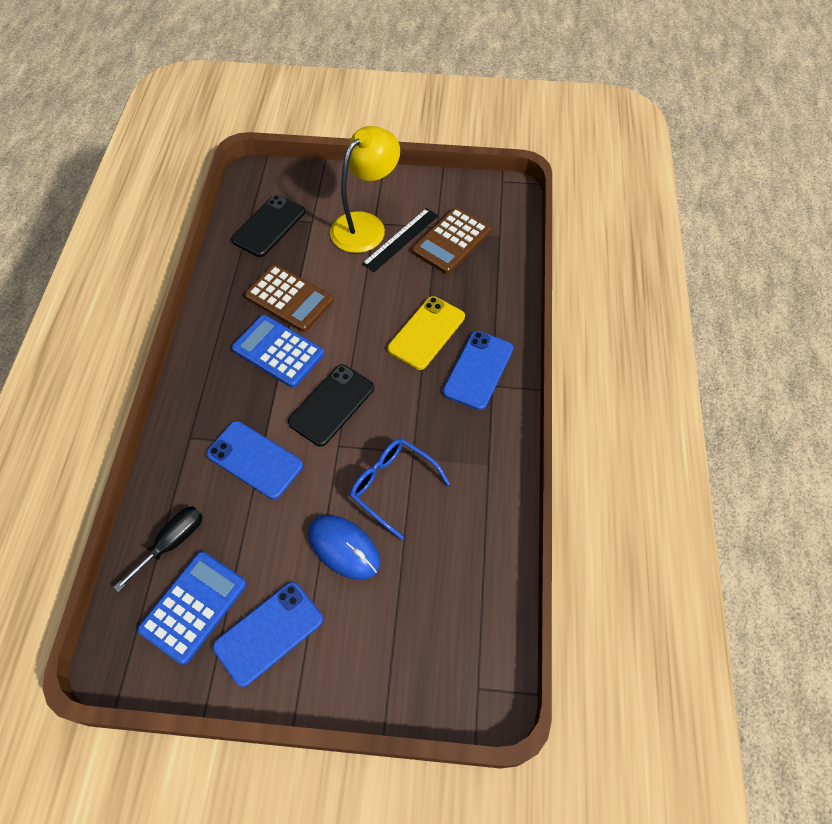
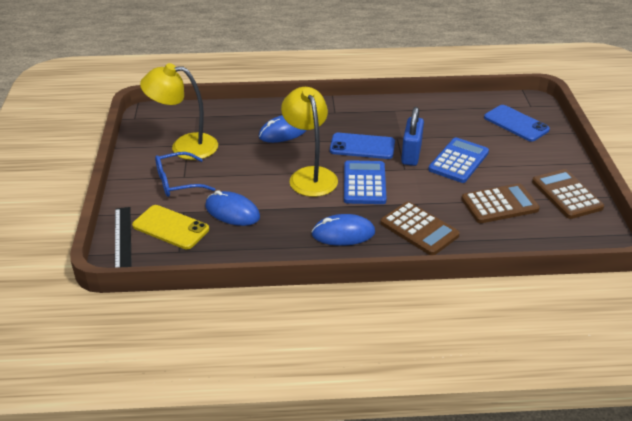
black phone: 2 -> 0
black screwdriver: 1 -> 0
blue mouse: 1 -> 3
blue padlock: 0 -> 1
blue phone: 3 -> 2
brown calculator: 2 -> 3
yellow lamp: 1 -> 2

